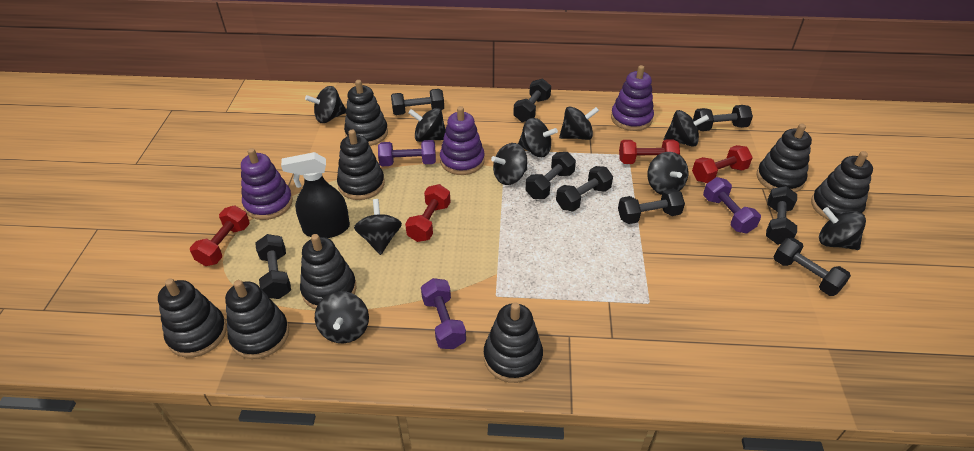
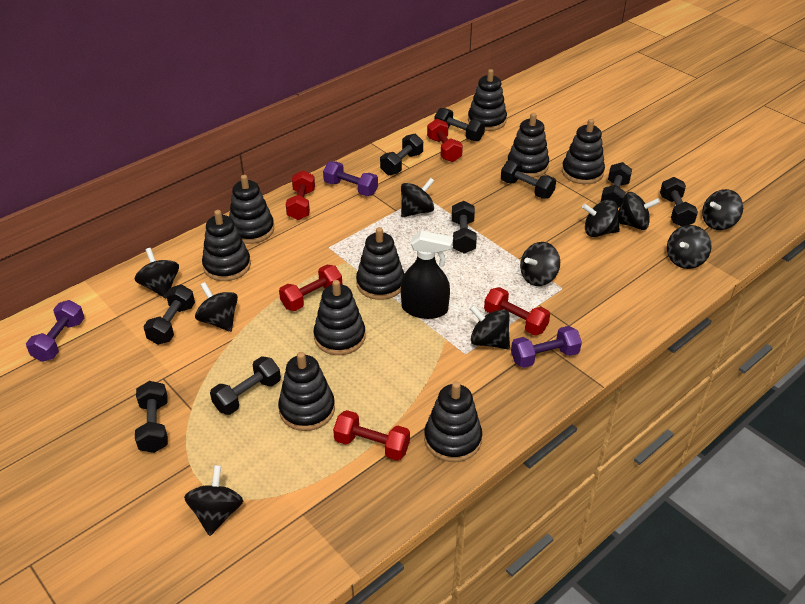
black stacking toy: 8 -> 9
purple stacking toy: 3 -> 0
red dumbbell: 4 -> 5

